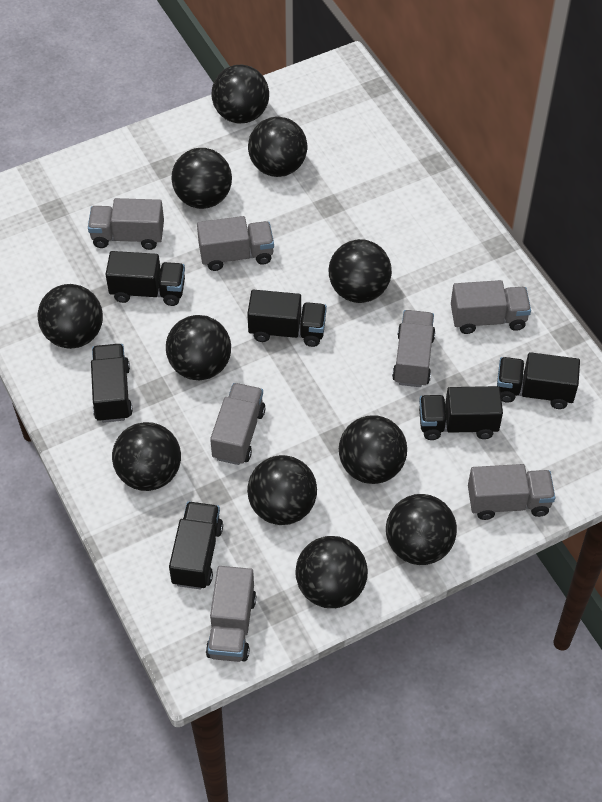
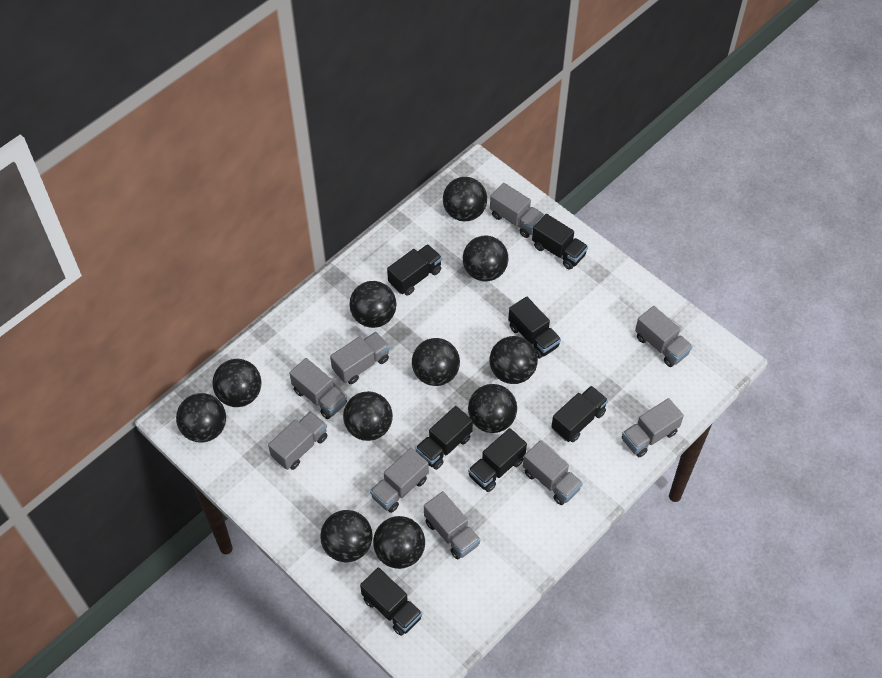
black truck: 6 -> 7
grey truck: 7 -> 9

